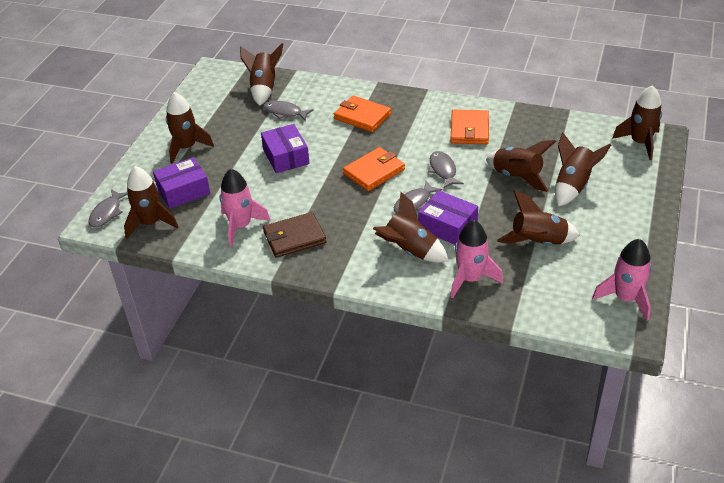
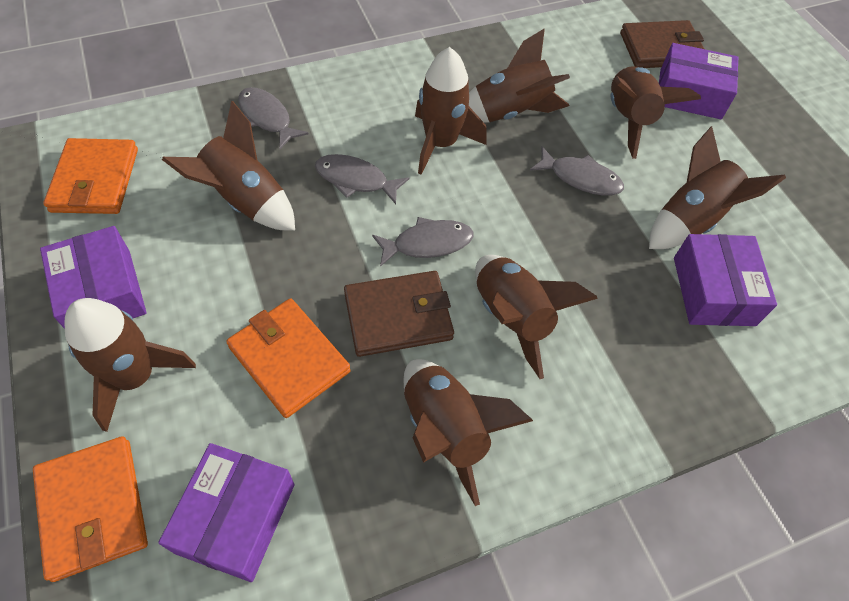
brown wallet: 1 -> 2
pink rocket: 3 -> 0
purple box: 3 -> 4

